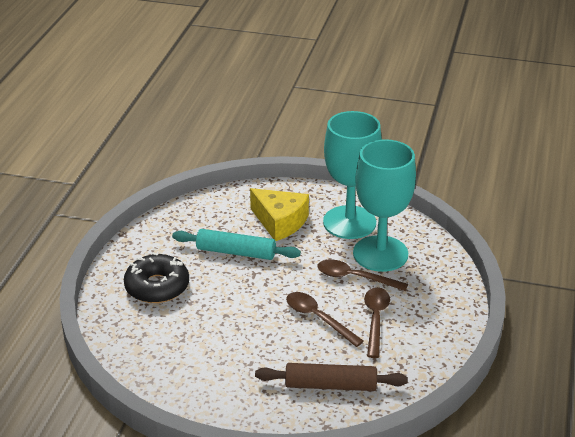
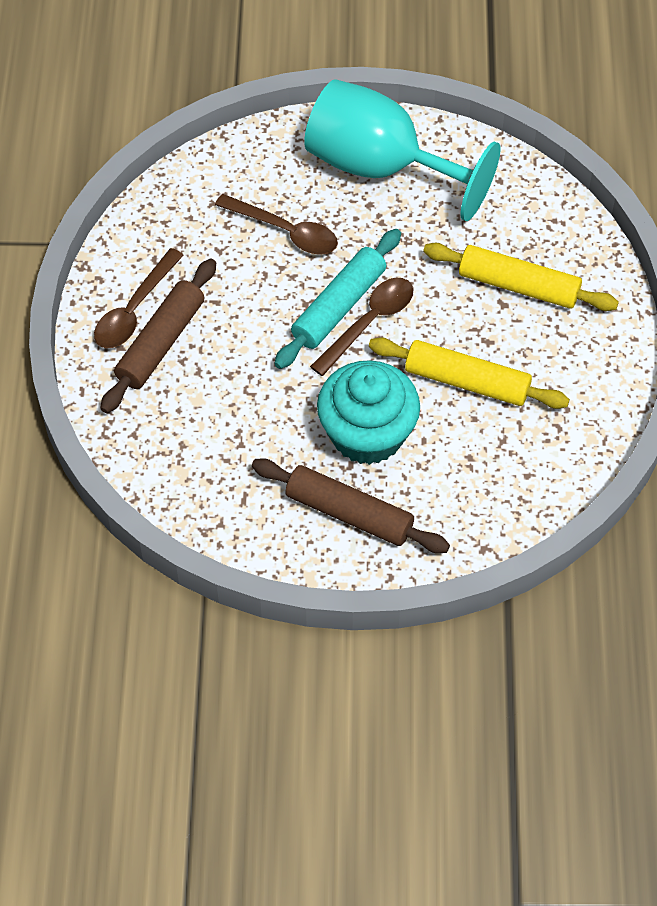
black donut: 1 -> 0
brown rolling pin: 1 -> 2
turquoise cupcake: 0 -> 1
turquoise goblet: 2 -> 1
yellow cheese: 1 -> 0
yellow rolling pin: 0 -> 2

